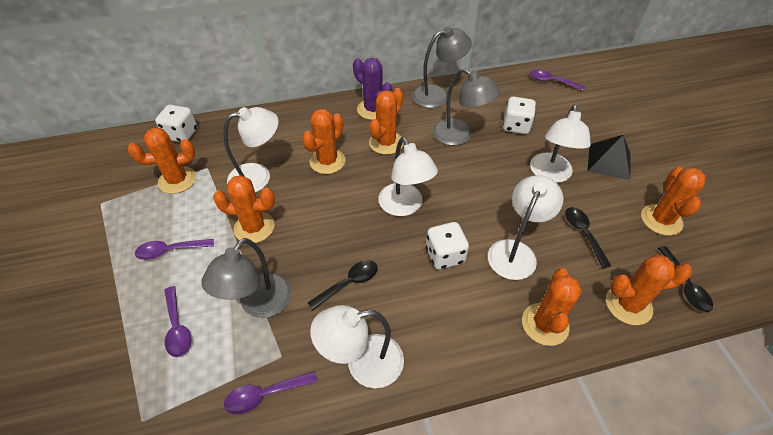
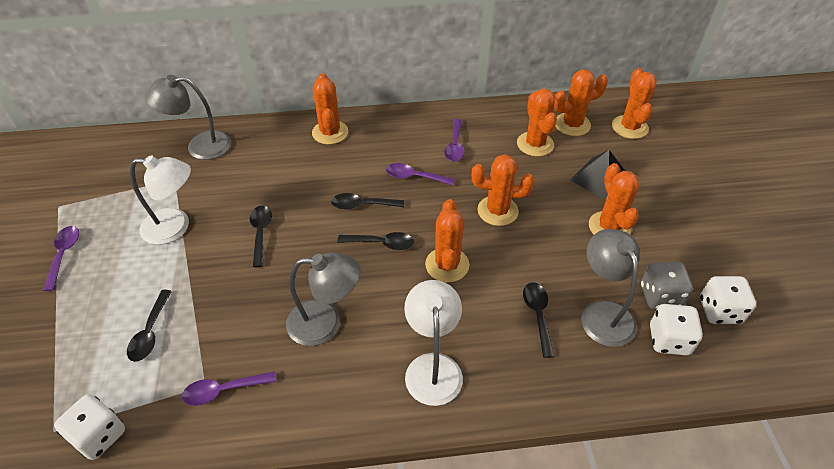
black spoon: 3 -> 5
grey dice: 0 -> 1
purple cactus: 1 -> 0
white lamp: 5 -> 2

